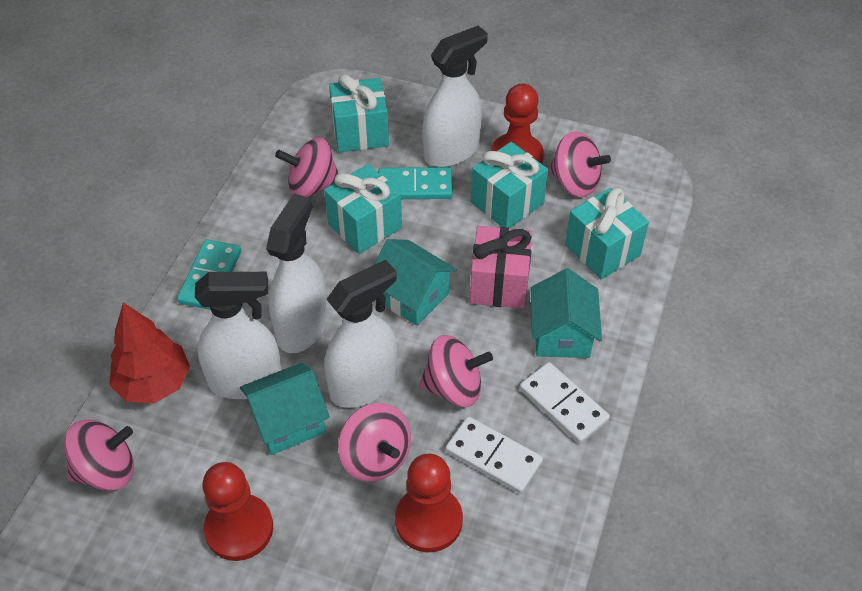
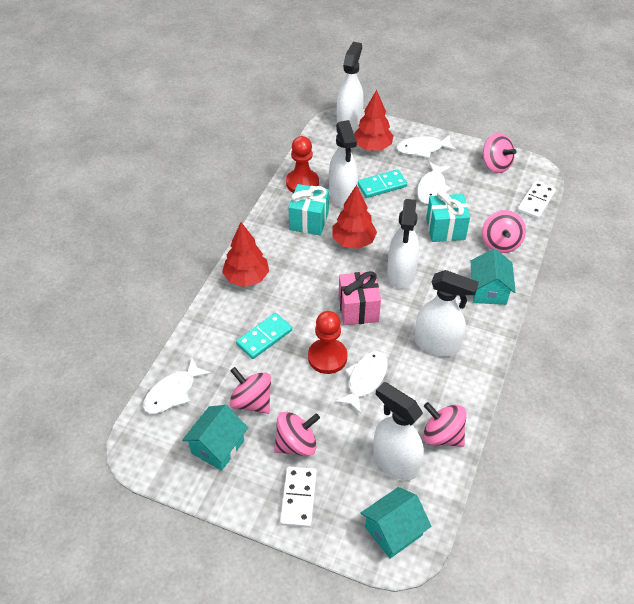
red pawn: 3 -> 2
red tree: 1 -> 3
turquoise gift: 4 -> 2
white fish: 0 -> 4
white spray bottle: 4 -> 5

